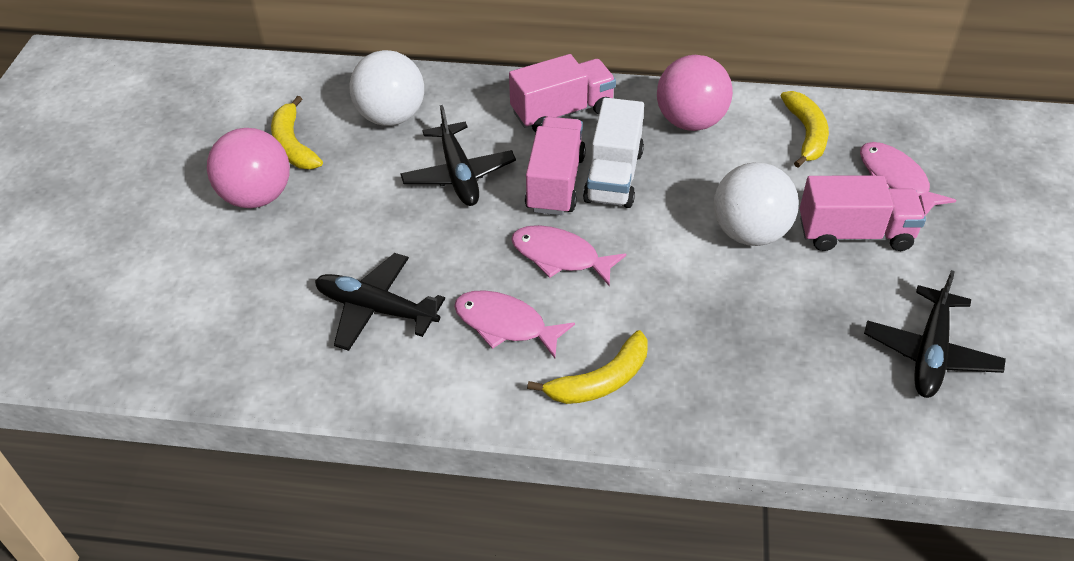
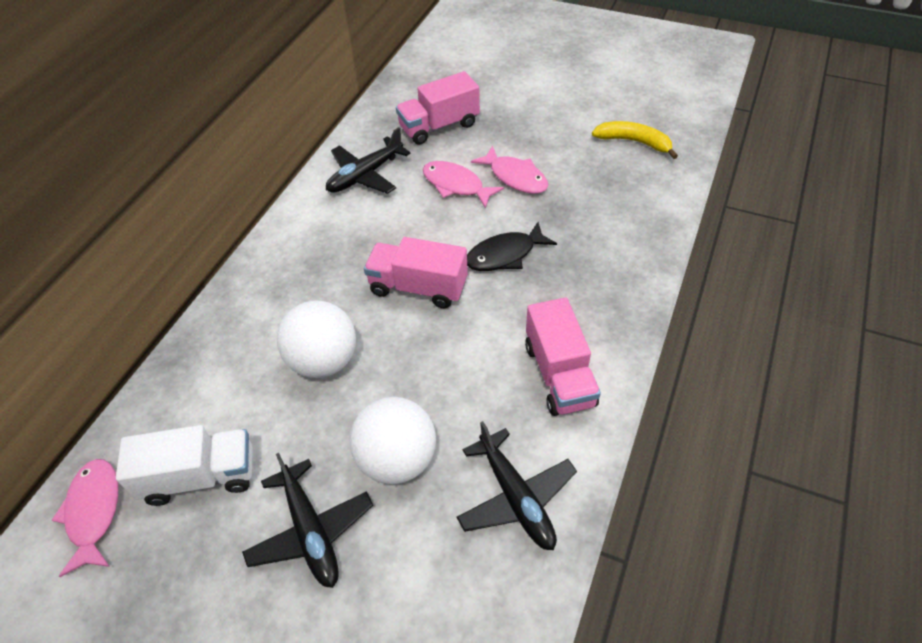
black fish: 0 -> 1
pink ball: 2 -> 0
yellow banana: 3 -> 1

